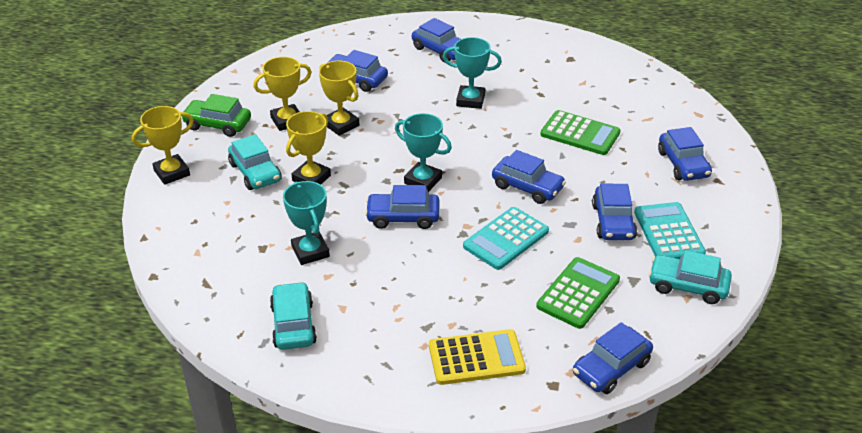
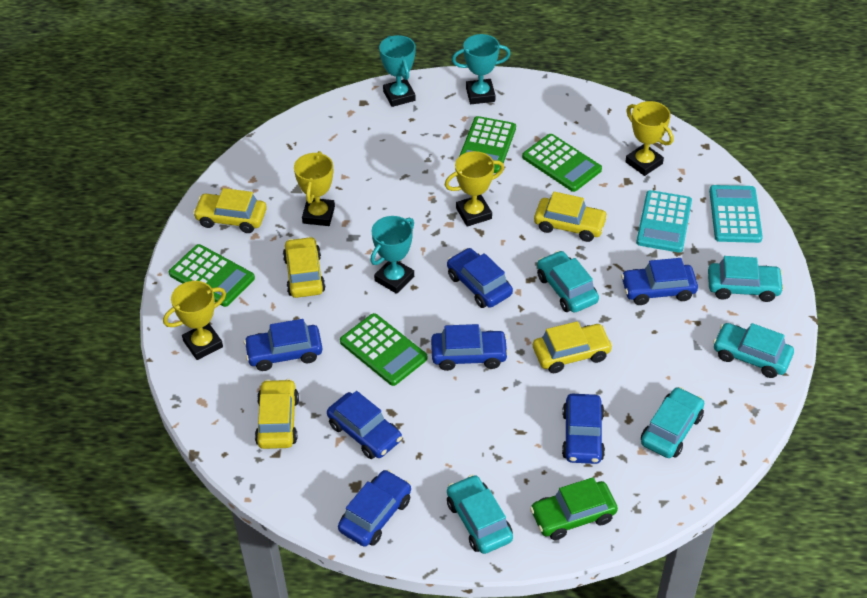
green calculator: 2 -> 4
turquoise car: 3 -> 5
yellow calculator: 1 -> 0
yellow car: 0 -> 5

